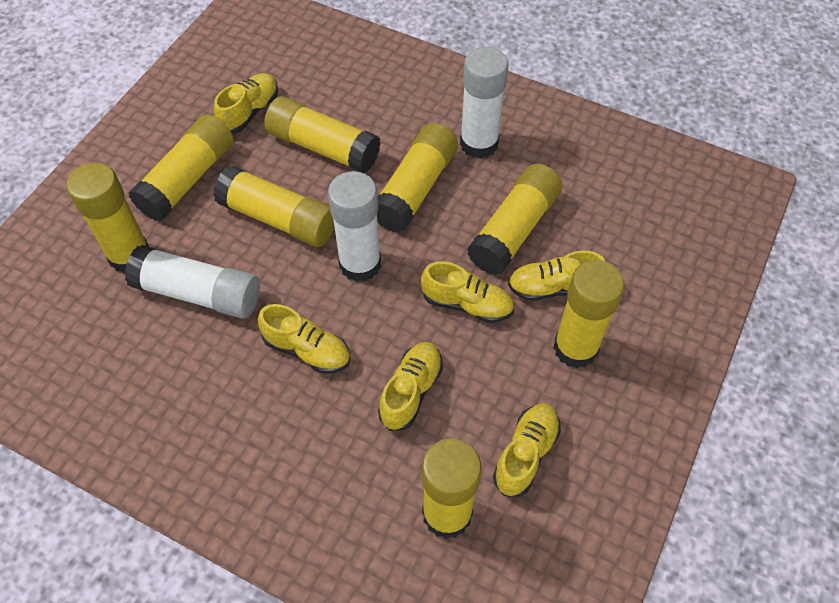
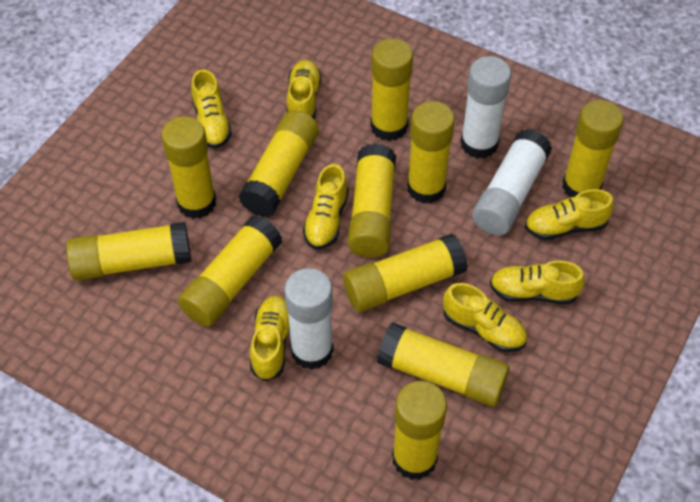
yellow glue stick: 8 -> 11
yellow shoe: 6 -> 7

